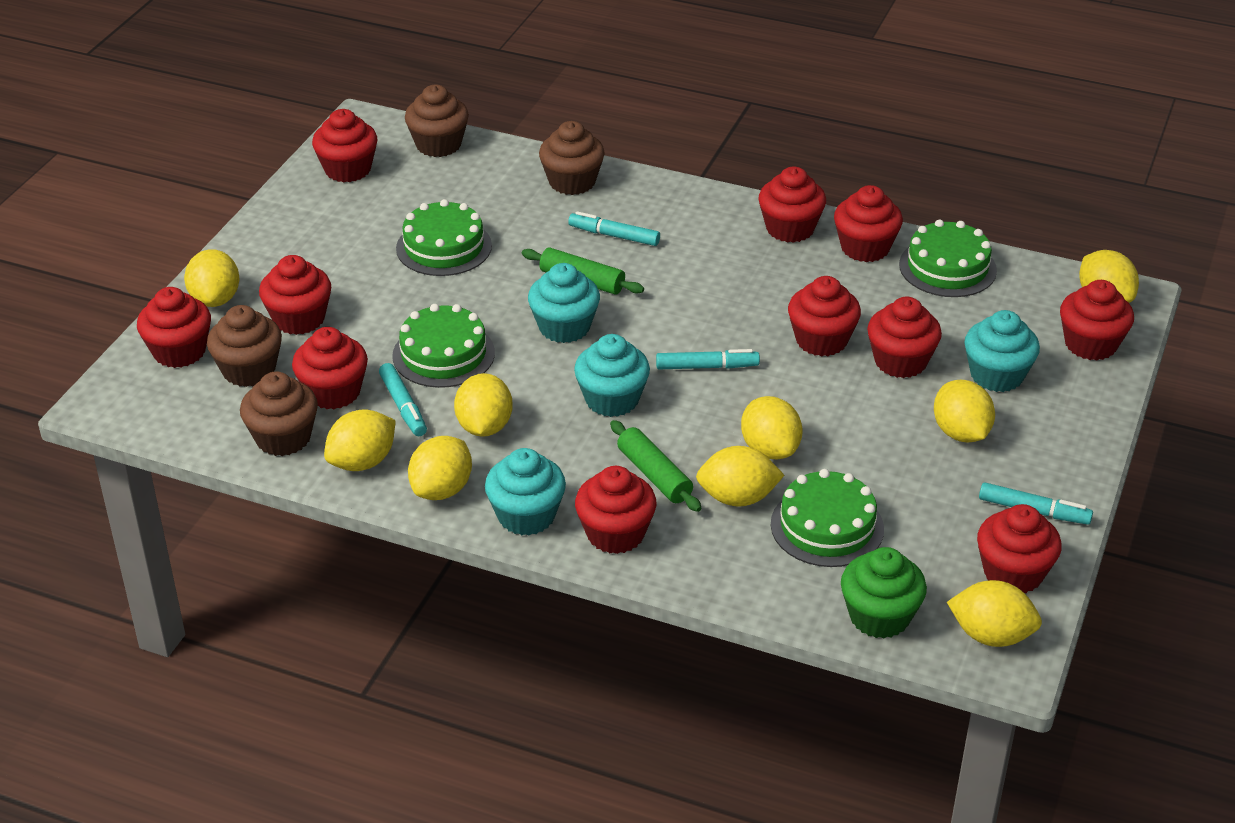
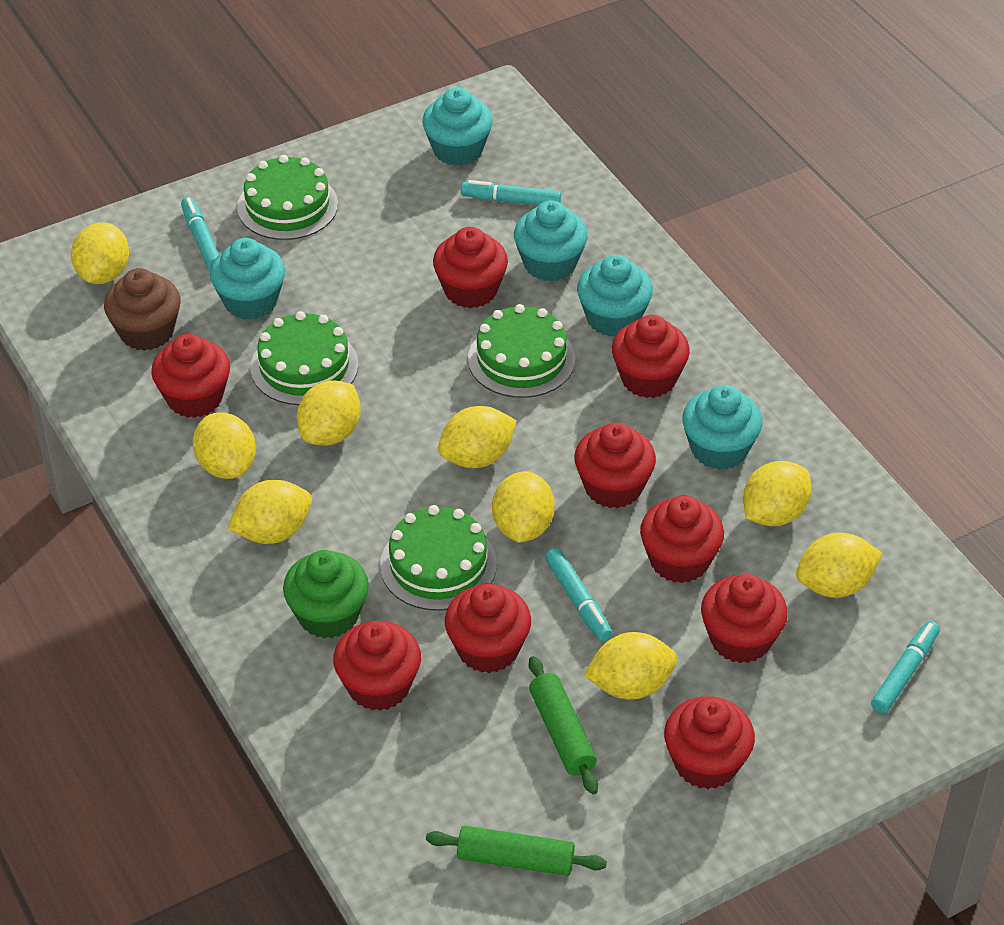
brown cupcake: 4 -> 1
red cupcake: 11 -> 9
turquoise cupcake: 4 -> 5

